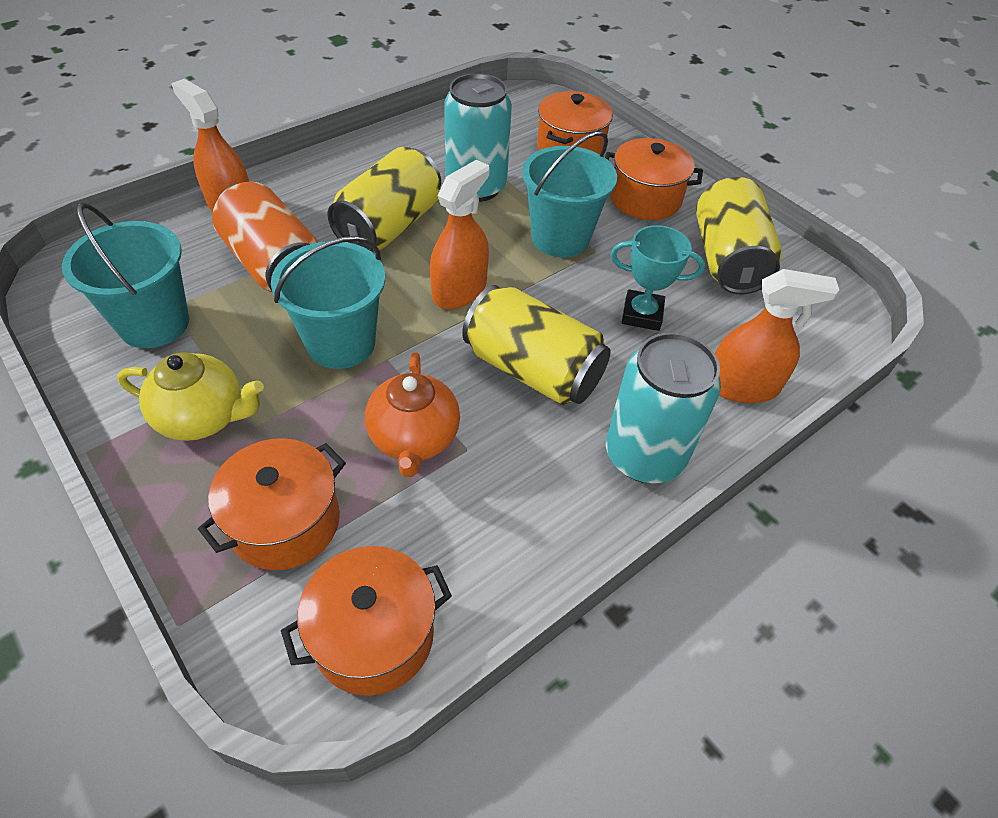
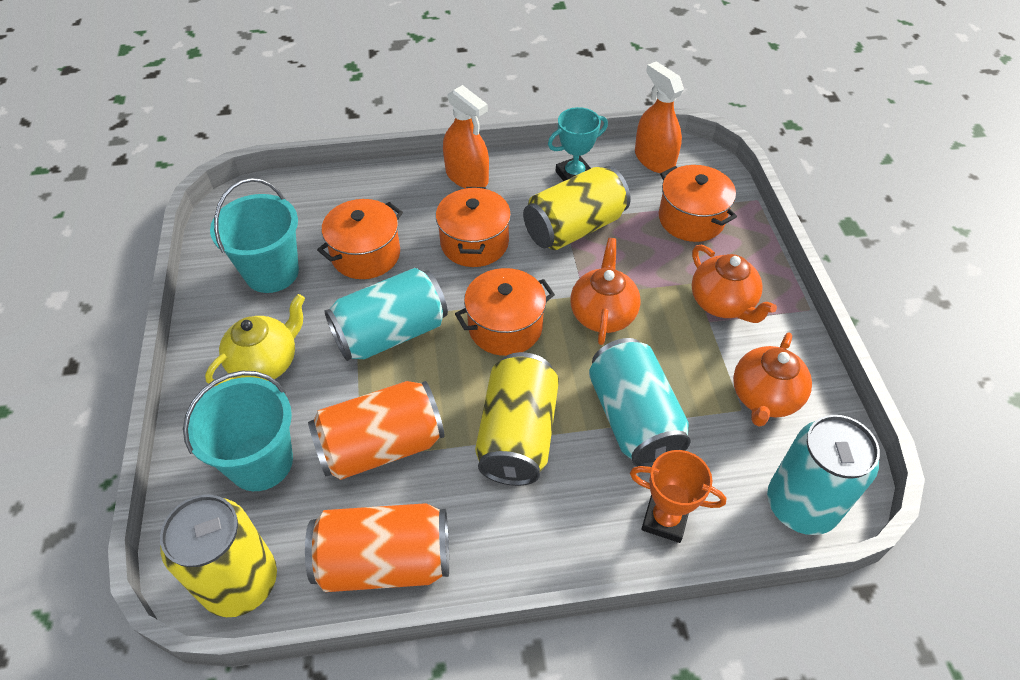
orange can: 1 -> 2
orange spray bottle: 3 -> 2
orange teapot: 1 -> 3
orange trophy: 0 -> 1
turquoise bucket: 3 -> 2
turquoise can: 2 -> 3

